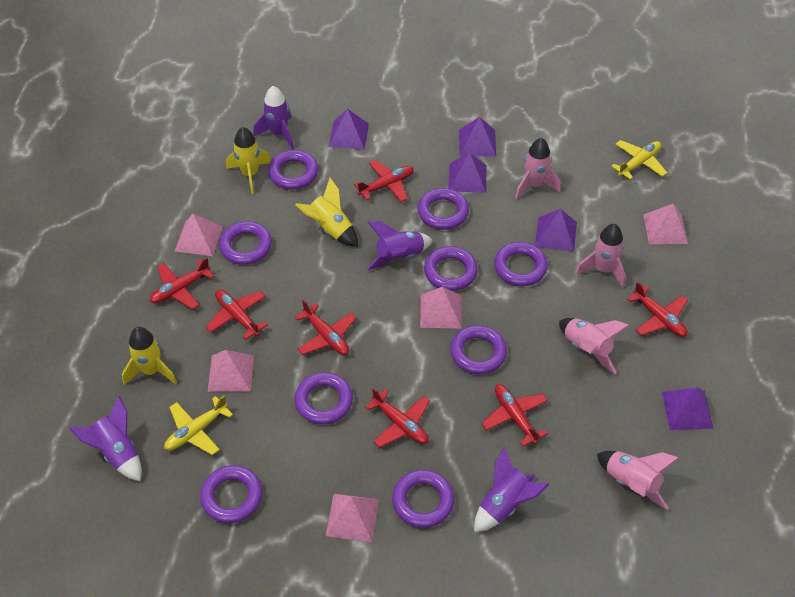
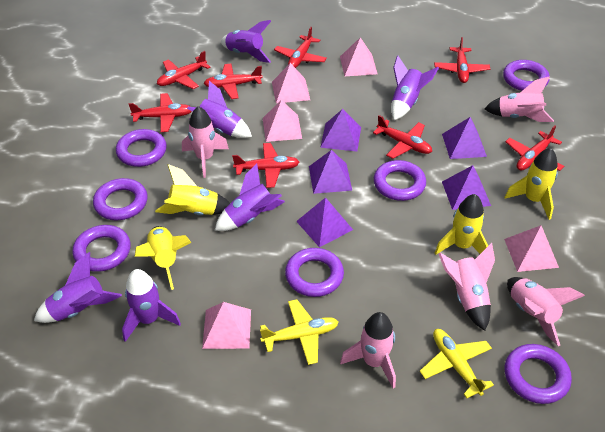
pink rocket: 4 -> 5
purple ring: 9 -> 7
purple rocket: 4 -> 6
red plane: 7 -> 8
yellow rocket: 3 -> 4

